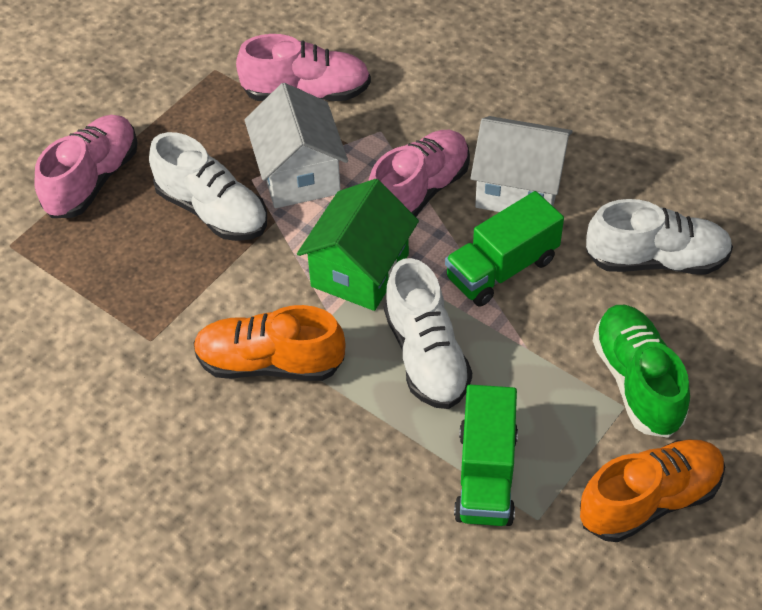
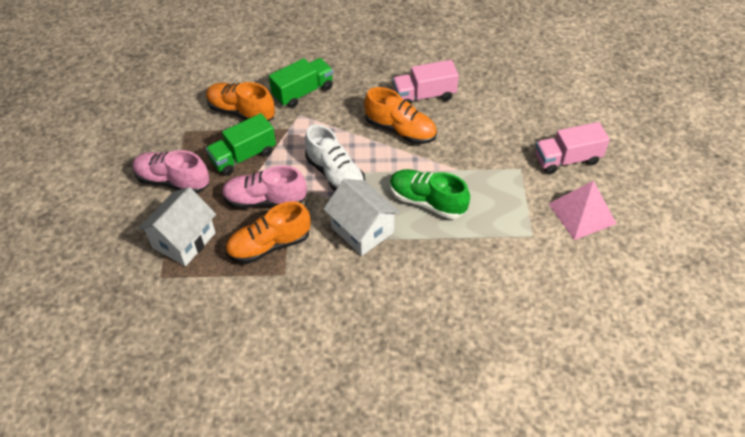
green house: 1 -> 0
orange shoe: 2 -> 3
pink pyramid: 0 -> 1
pink shoe: 3 -> 2
pink truck: 0 -> 2
white shoe: 3 -> 1

